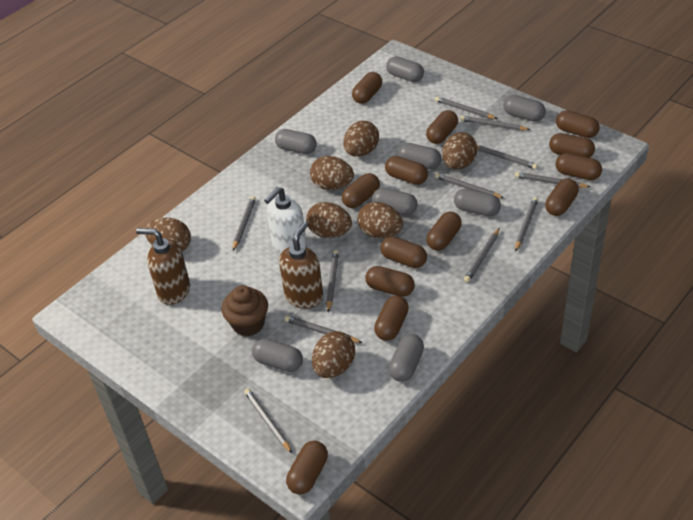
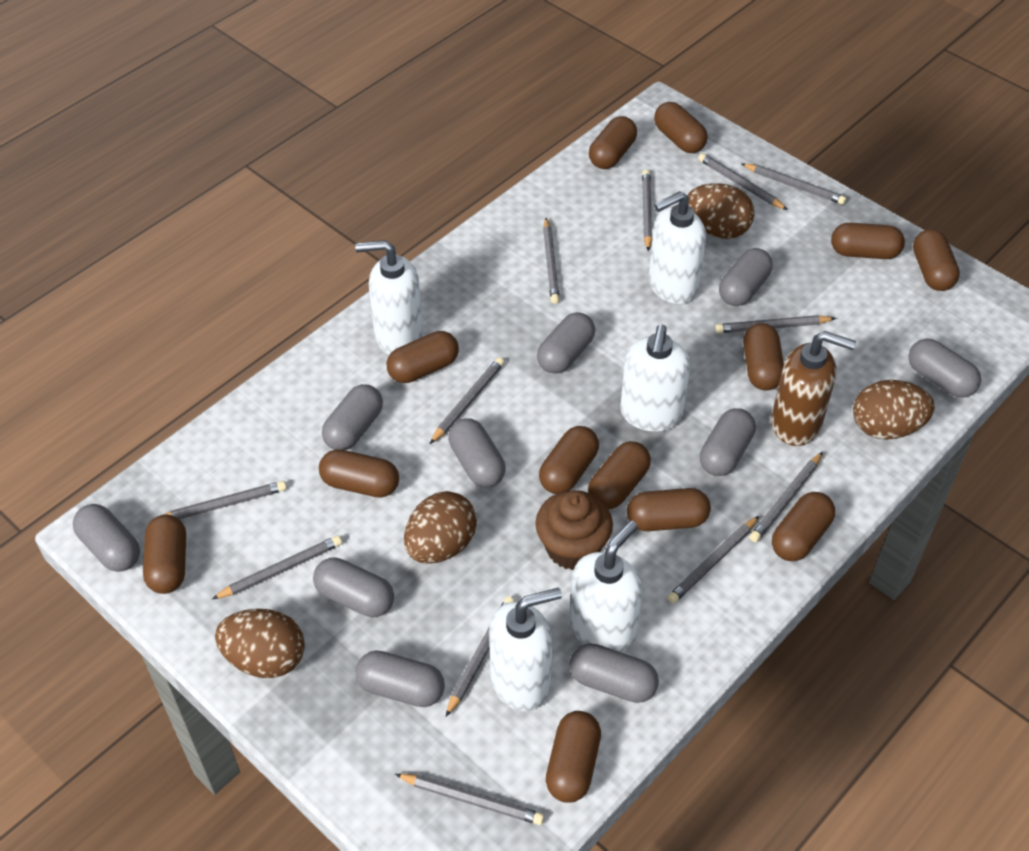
brown egg: 7 -> 4
brown soap dispenser: 2 -> 1
grey capsule: 8 -> 10
grey pencil: 11 -> 12
white soap dispenser: 1 -> 5

